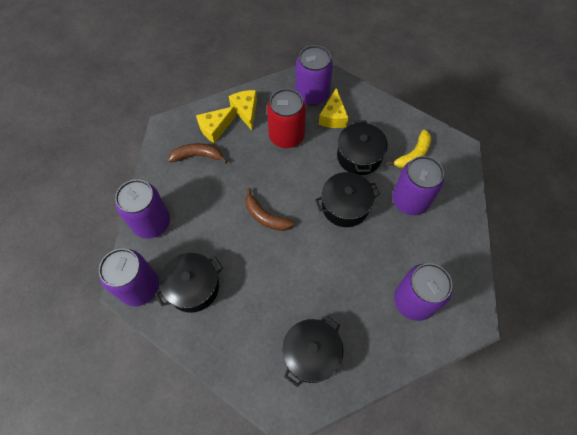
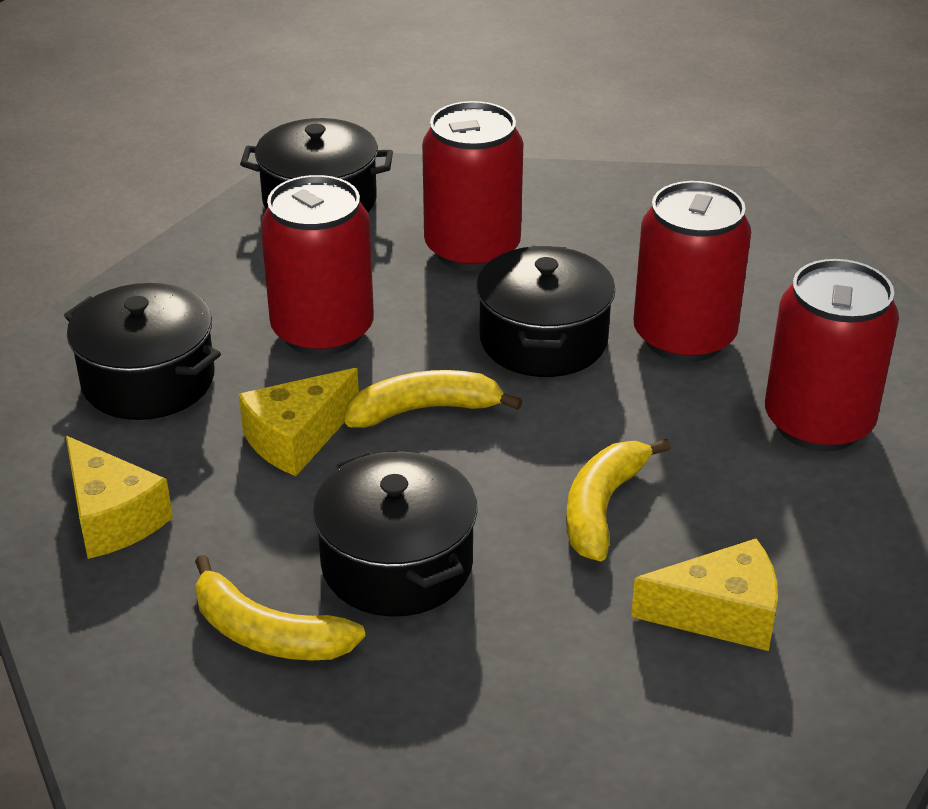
brown banana: 2 -> 0
purple can: 5 -> 0
red can: 1 -> 4
yellow banana: 1 -> 3

